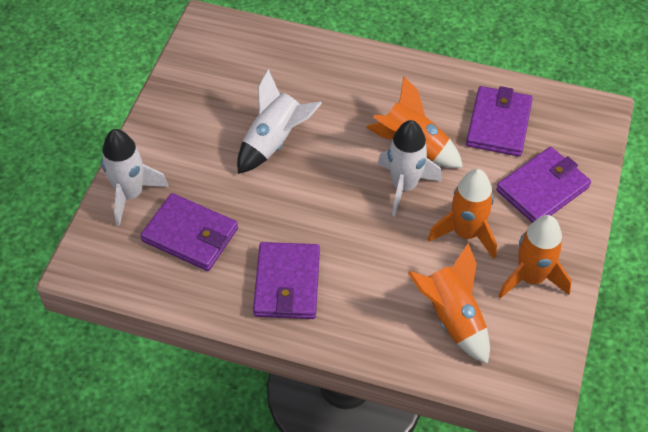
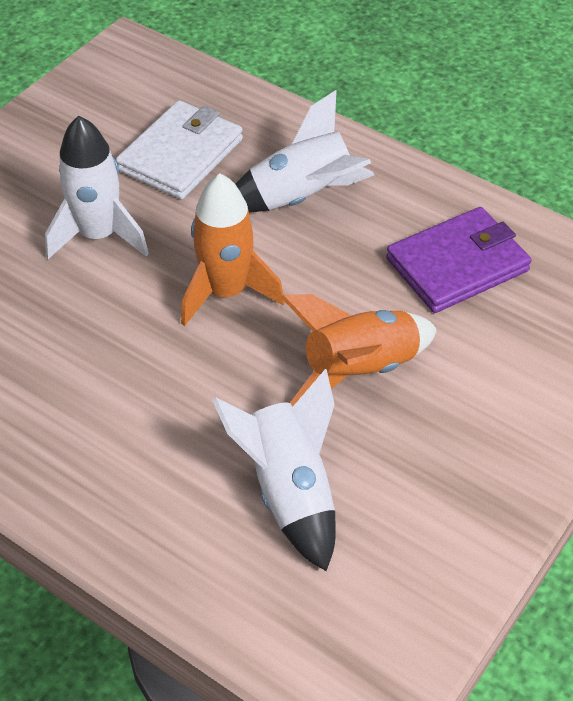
orange rocket: 4 -> 2
purple wallet: 4 -> 1
white wallet: 0 -> 1

